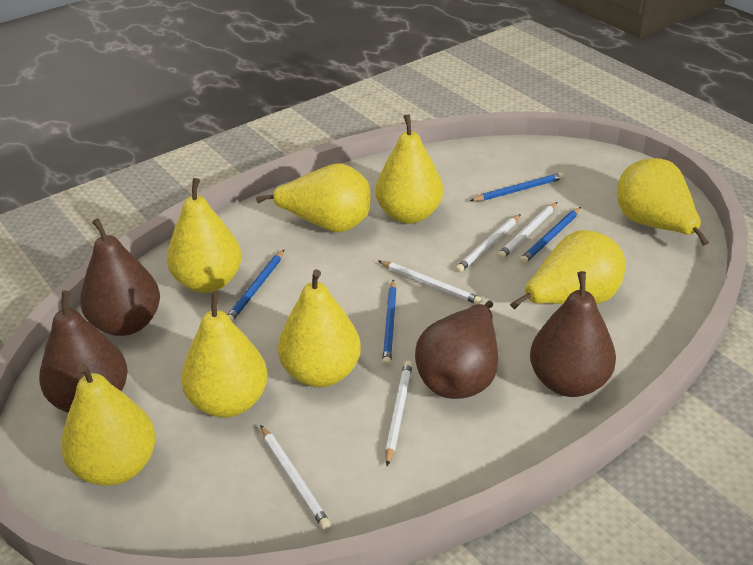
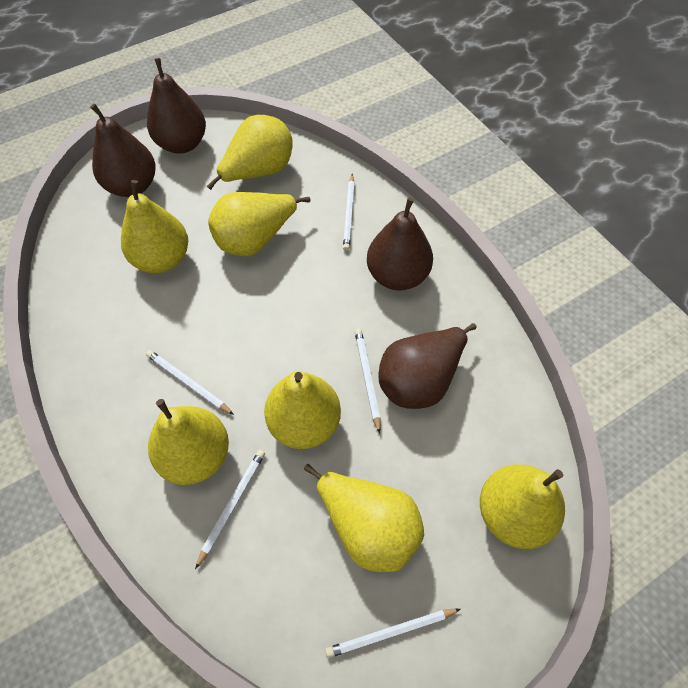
blue pencil: 4 -> 0
yellow pear: 8 -> 7

